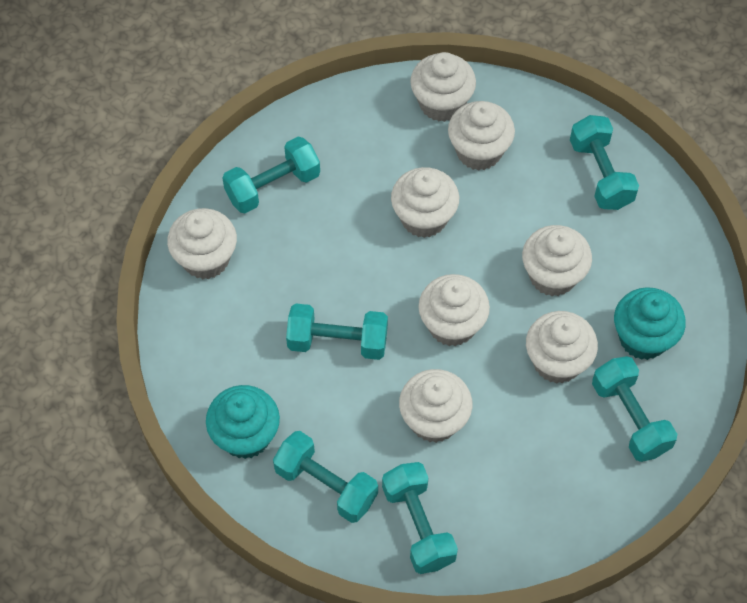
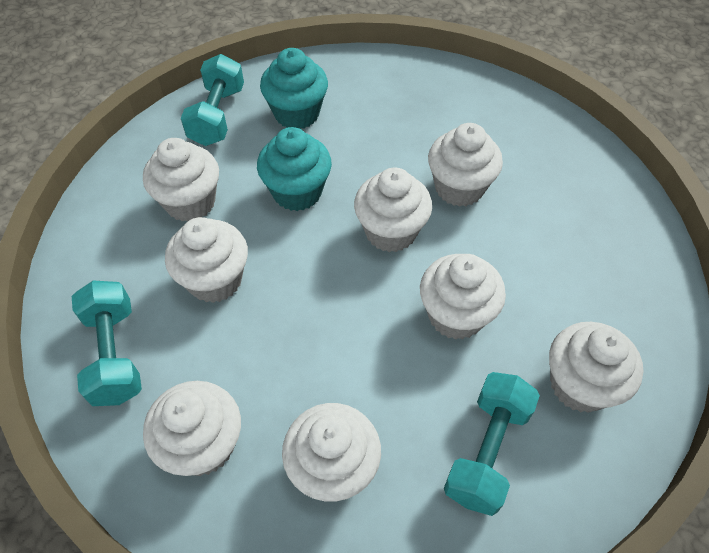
turquoise dumbbell: 6 -> 3

